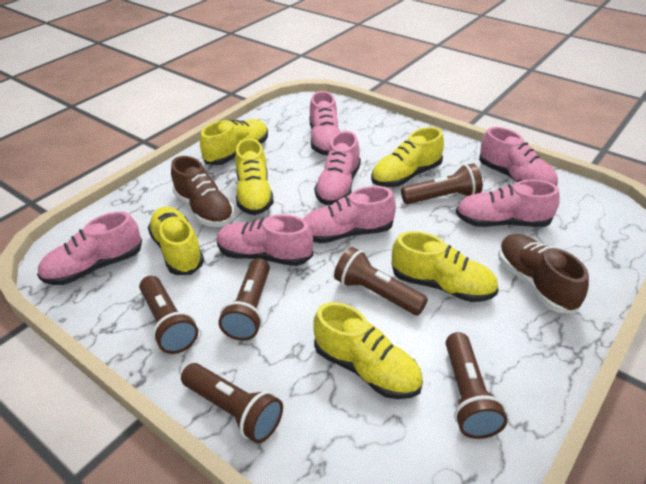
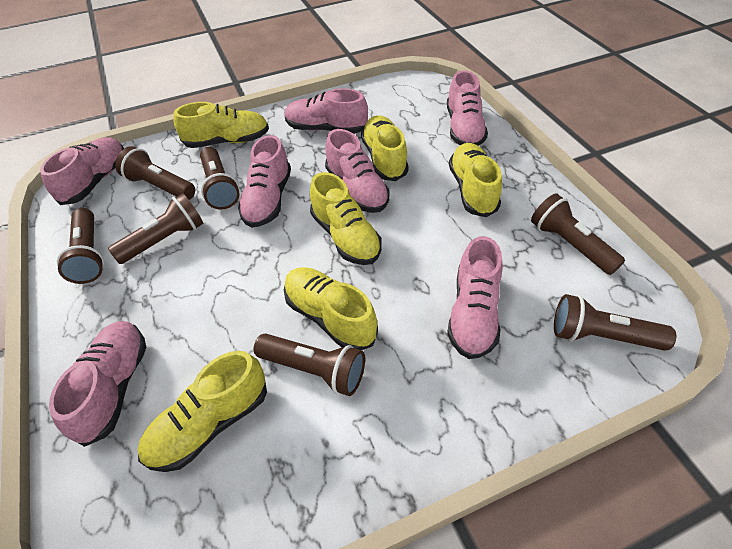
brown flashlight: 6 -> 7
brown shoe: 2 -> 0

